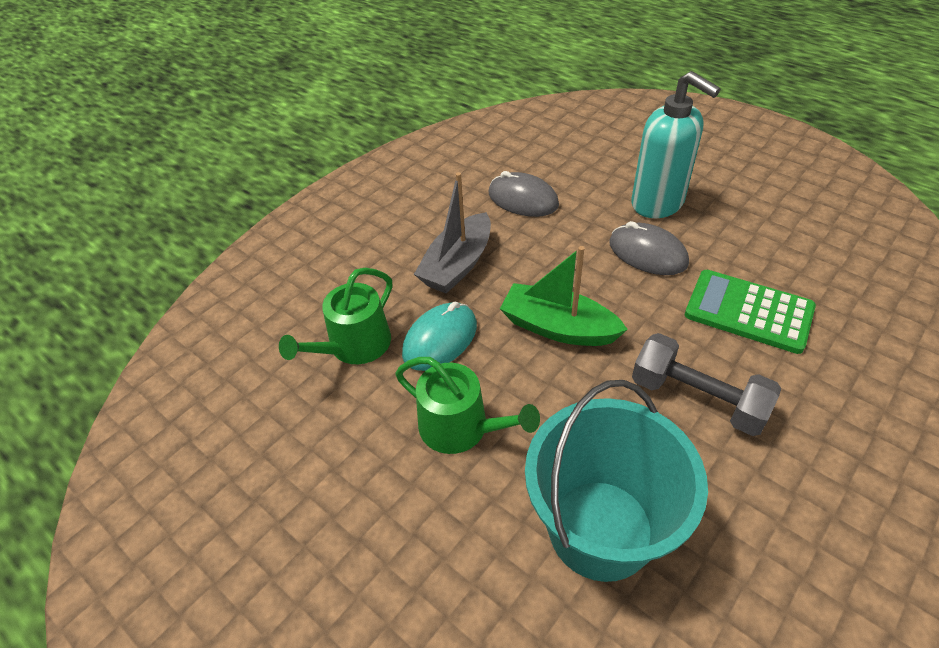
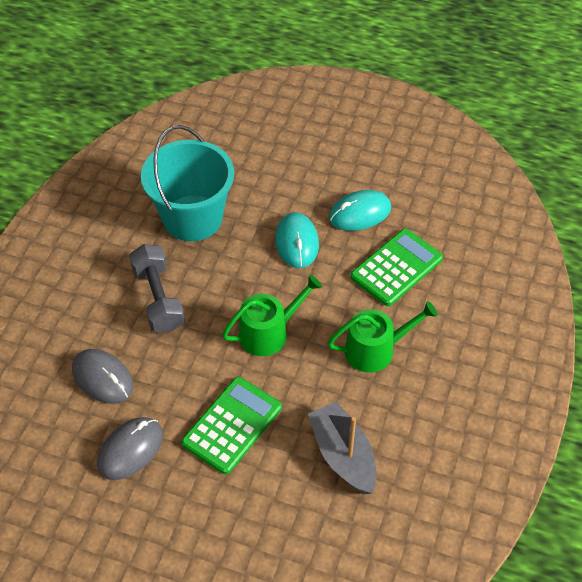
green boat: 1 -> 0
green calculator: 1 -> 2
turquoise mouse: 1 -> 2
turquoise soap dispenser: 1 -> 0

